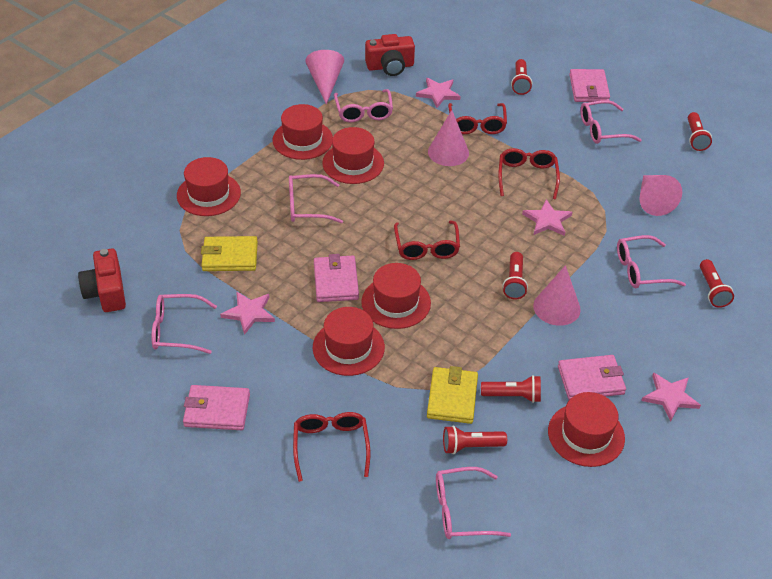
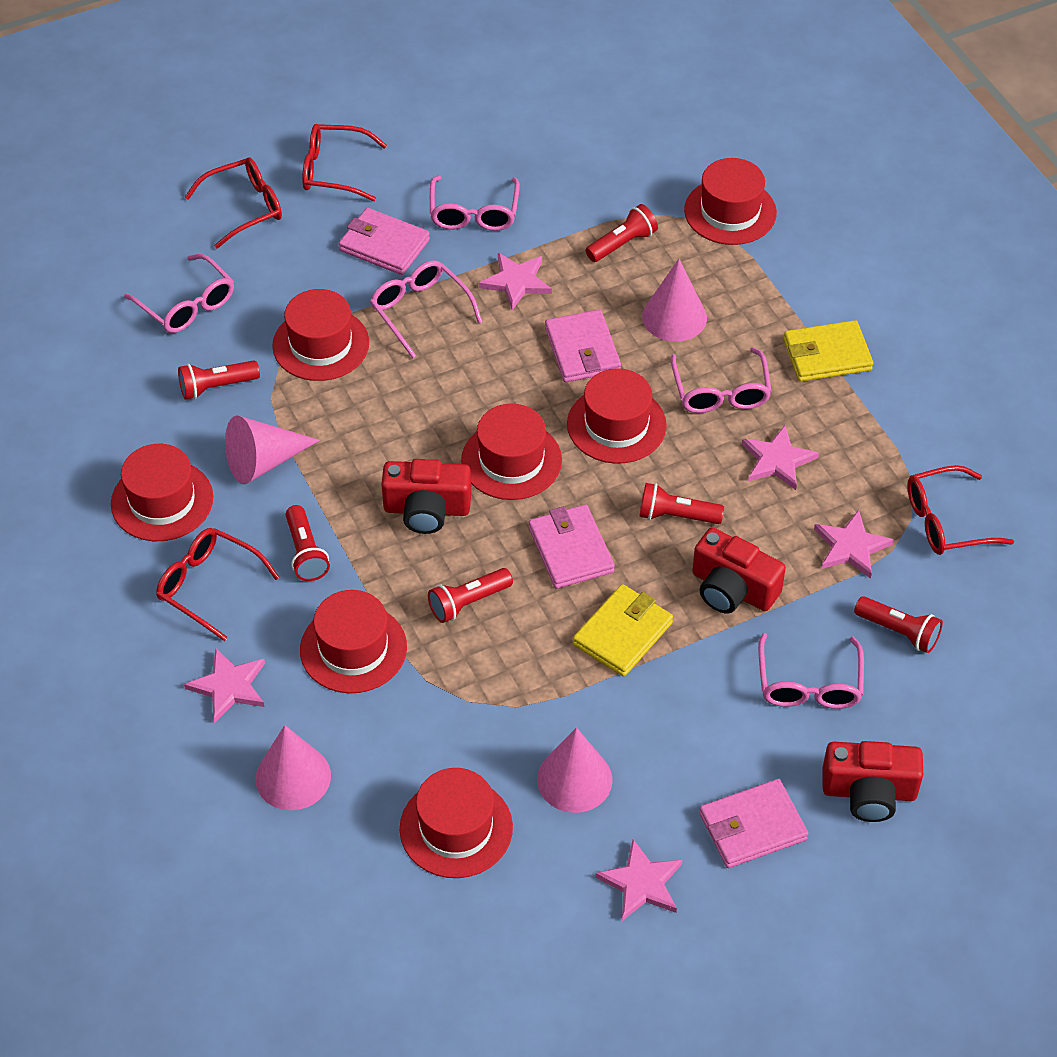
pink glasses: 6 -> 5
pink star: 4 -> 5
red camera: 2 -> 3
red hat: 6 -> 7

